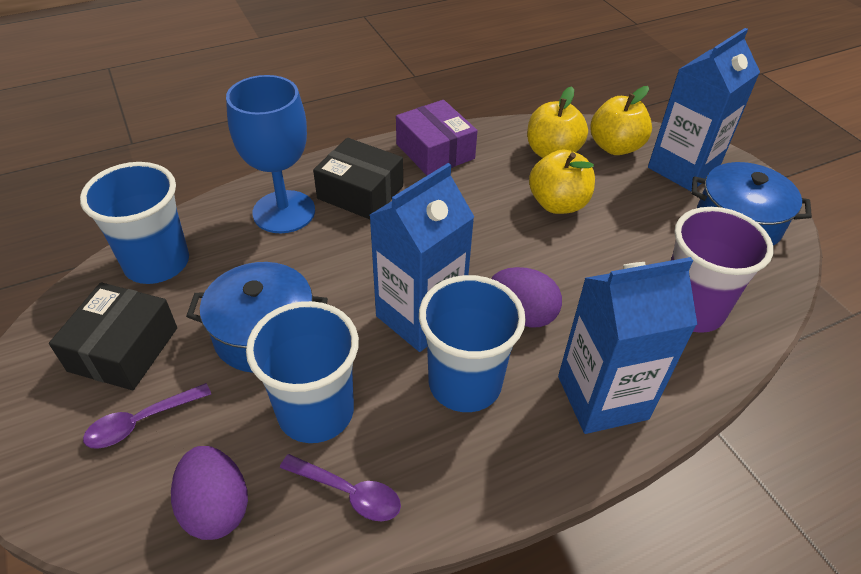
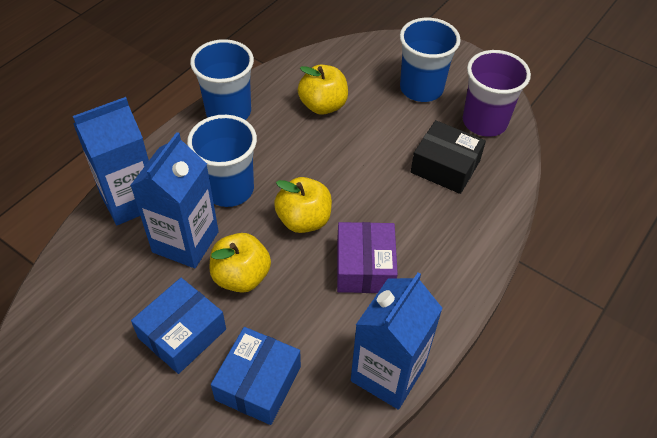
black box: 2 -> 1
blue box: 0 -> 2
blue goblet: 1 -> 0
blue pot: 2 -> 0
purple egg: 2 -> 0
purple spoon: 2 -> 0

